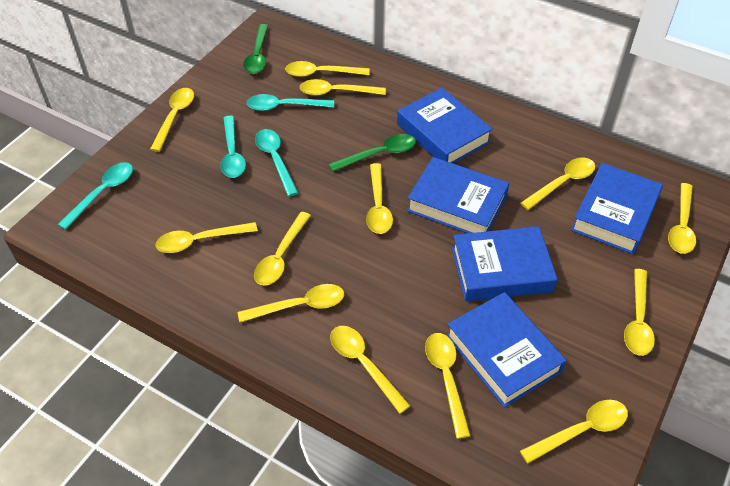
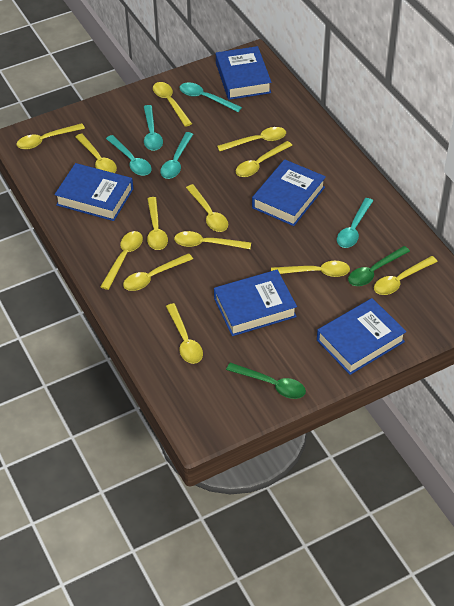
turquoise spoon: 4 -> 5

